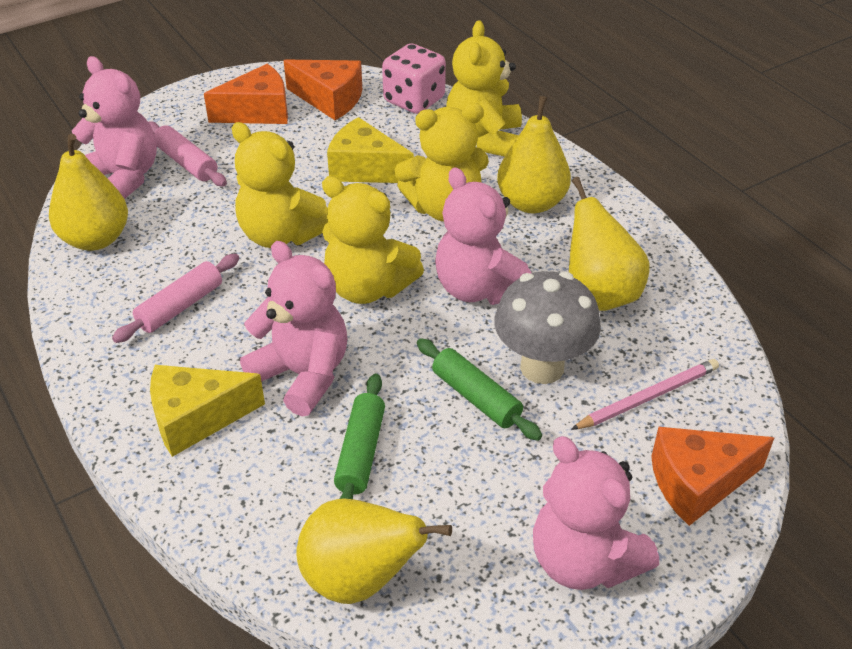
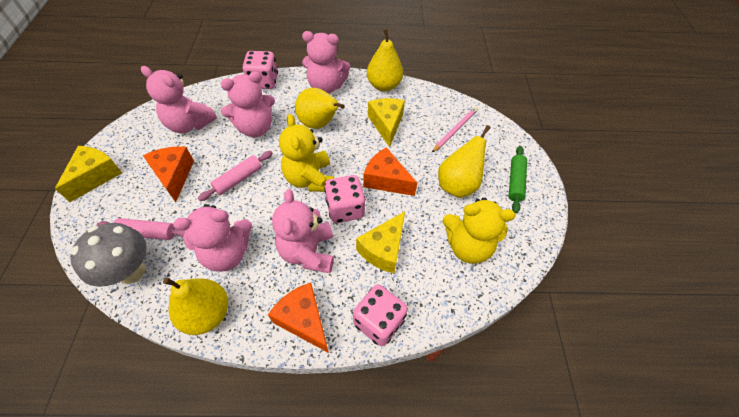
green rolling pin: 2 -> 1
pink dice: 1 -> 3
pink teddy bear: 4 -> 5
yellow cheese: 2 -> 3
yellow teddy bear: 4 -> 2

